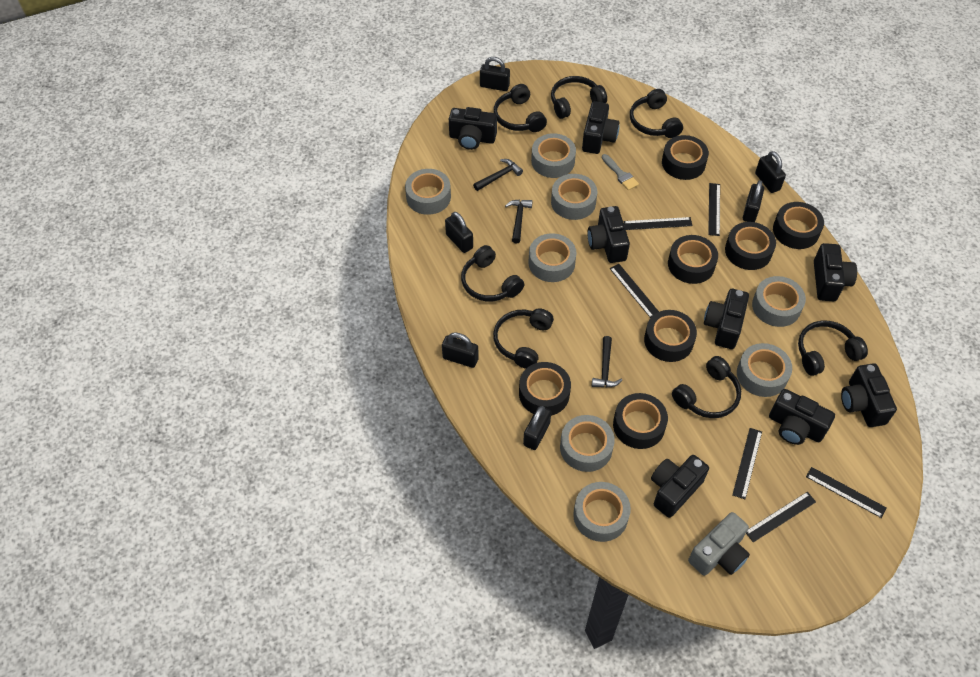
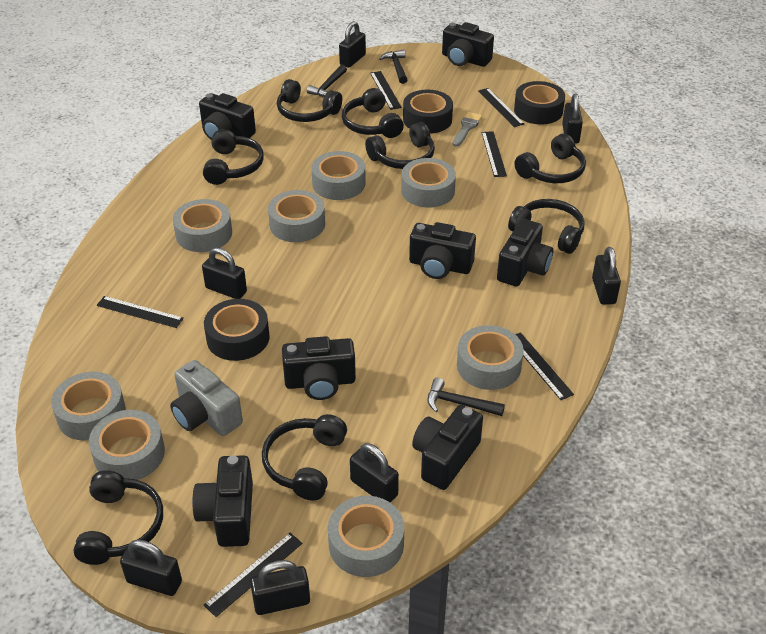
black camera: 8 -> 7
black headphones: 7 -> 8
black padlock: 6 -> 7
black tape: 7 -> 3

